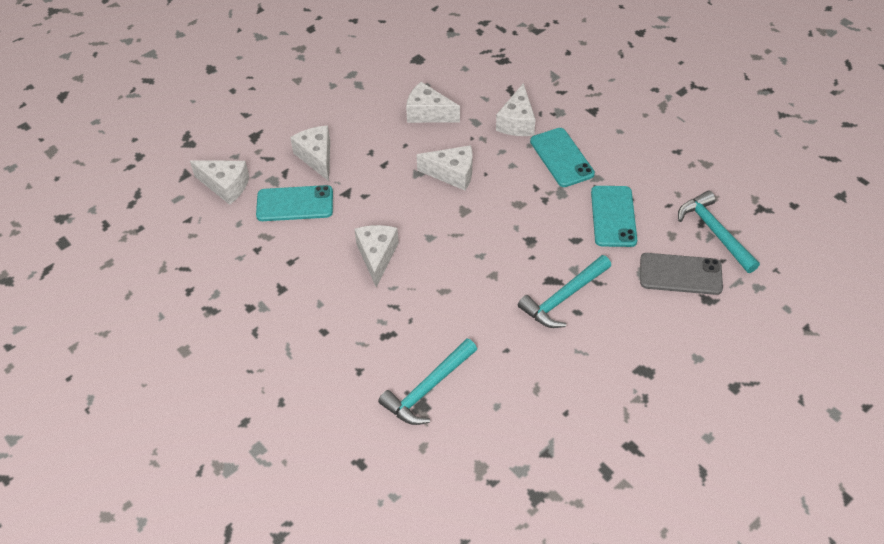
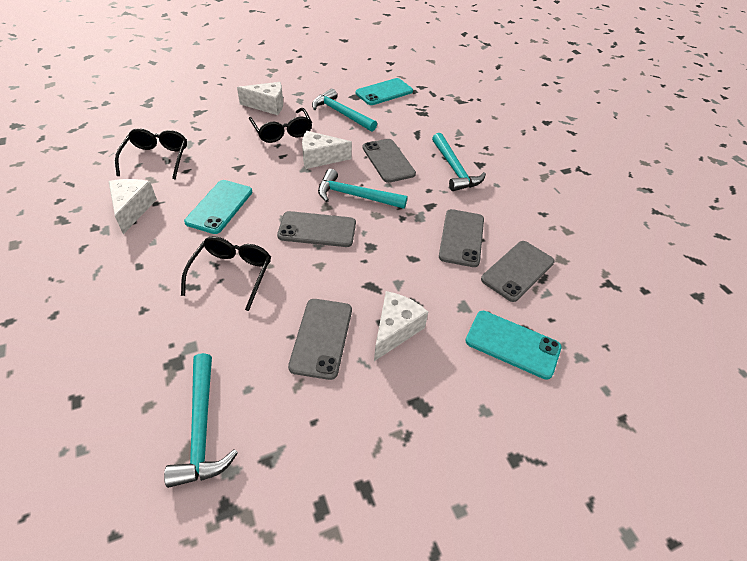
black glasses: 0 -> 3
grey phone: 1 -> 5
turquoise hammer: 3 -> 4
white cheese: 6 -> 4

